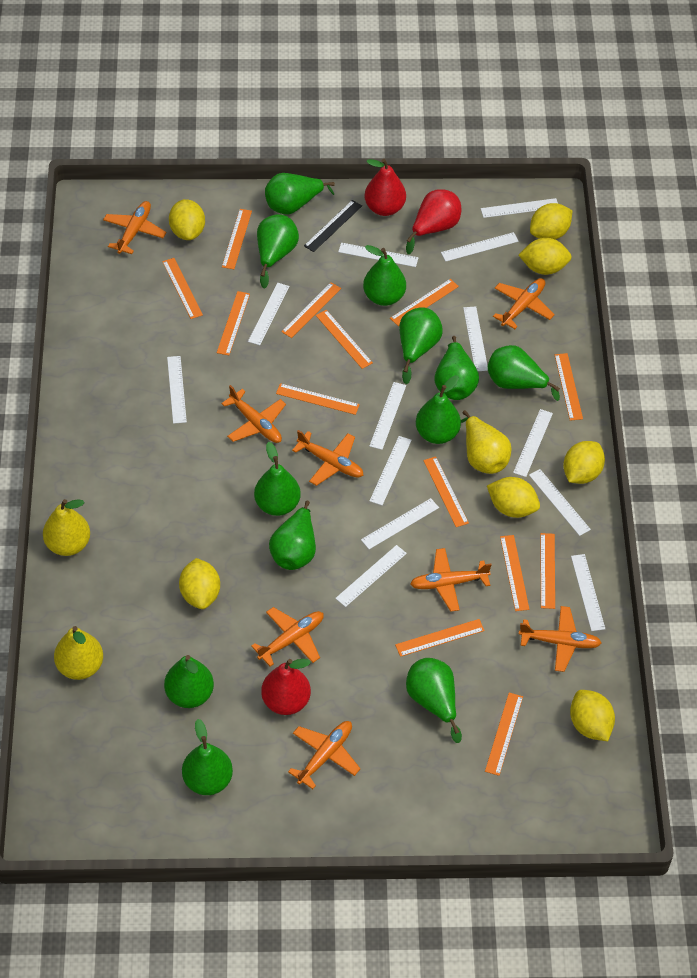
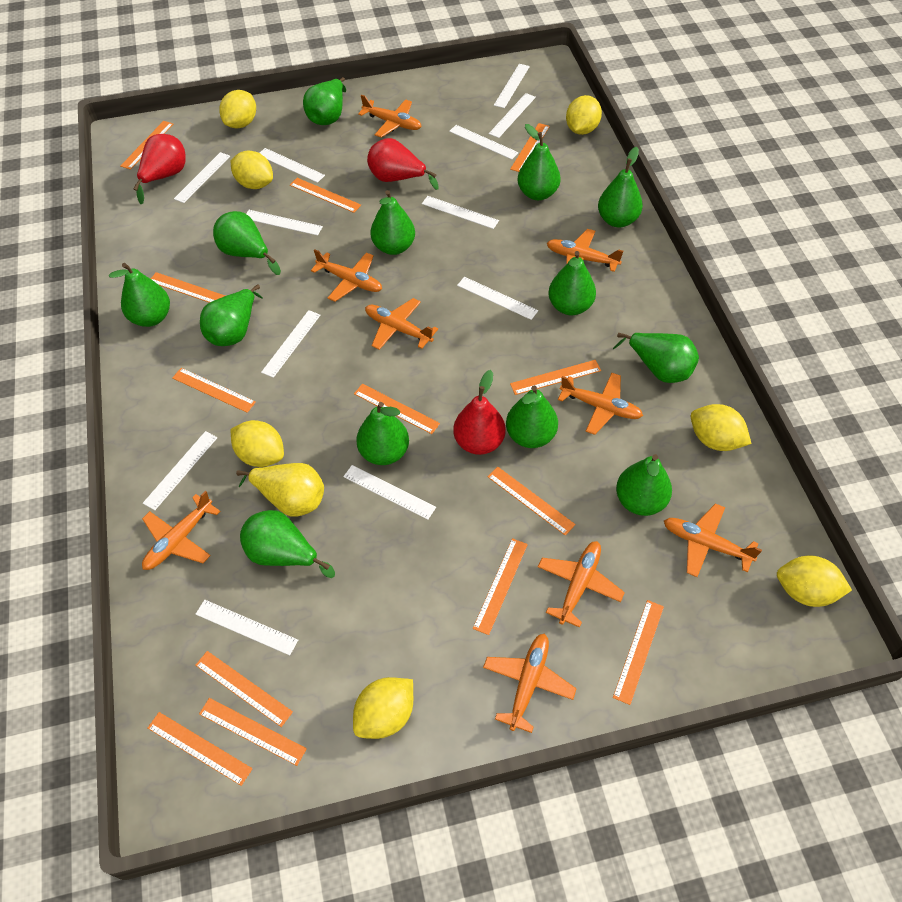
black ruler: 1 -> 0
green pear: 12 -> 13
orange plane: 8 -> 9
white ruler: 13 -> 12
yellow pear: 3 -> 1

